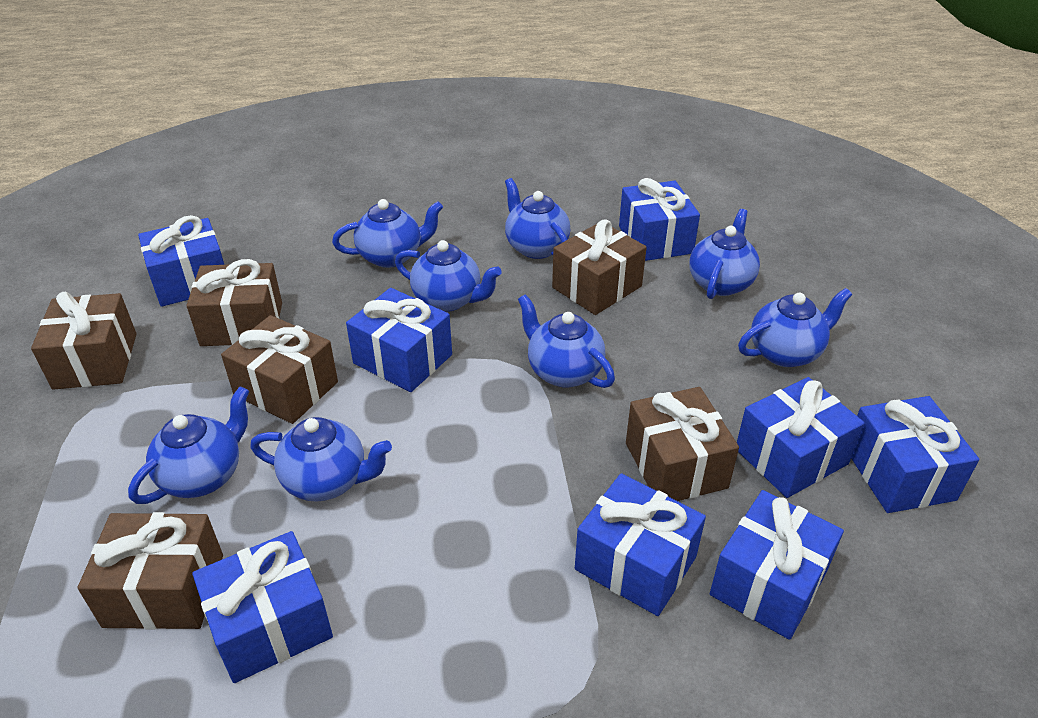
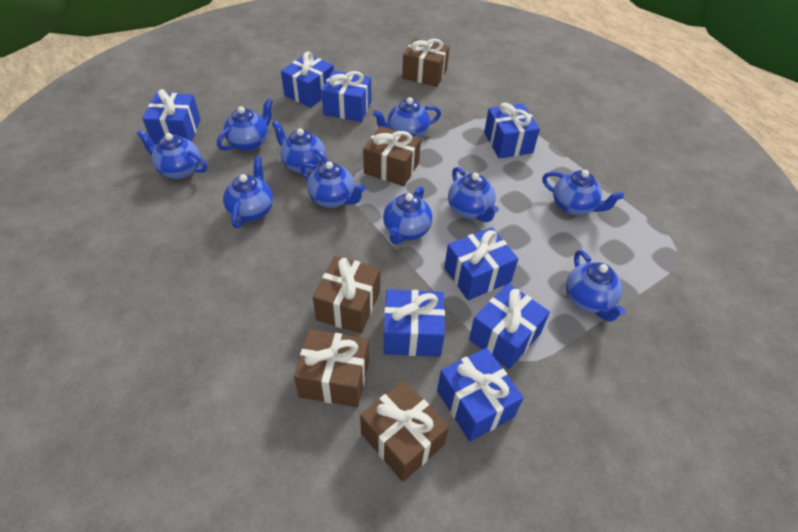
blue teapot: 8 -> 10
brown gift: 6 -> 5

